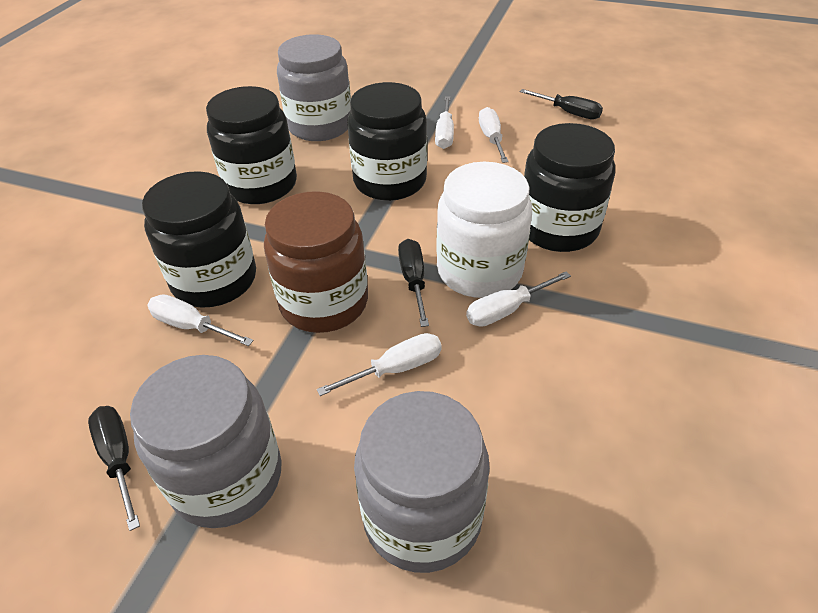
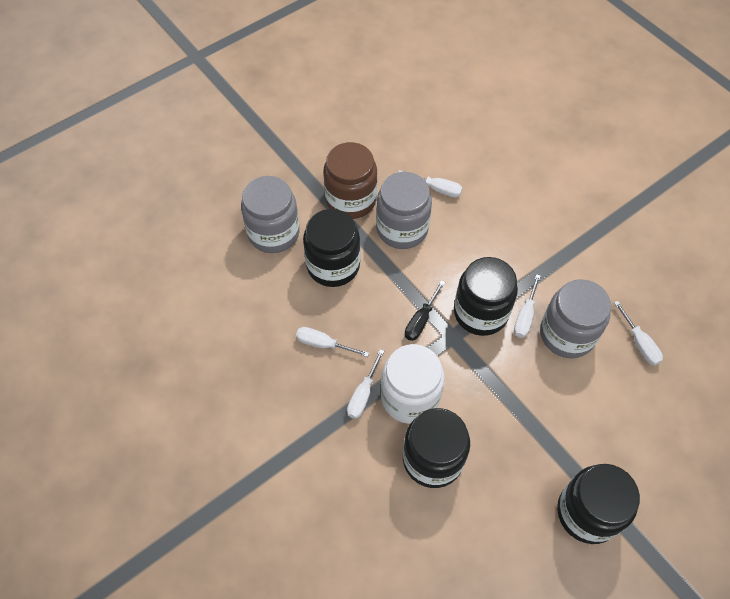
black screwdriver: 3 -> 1

